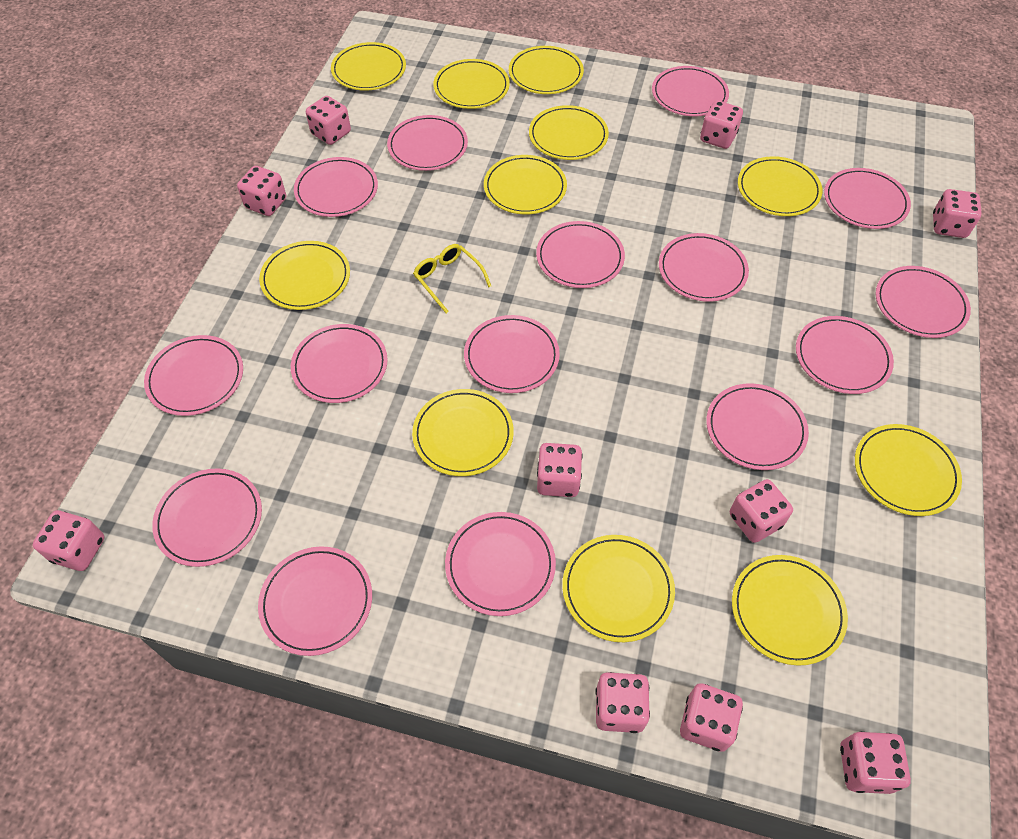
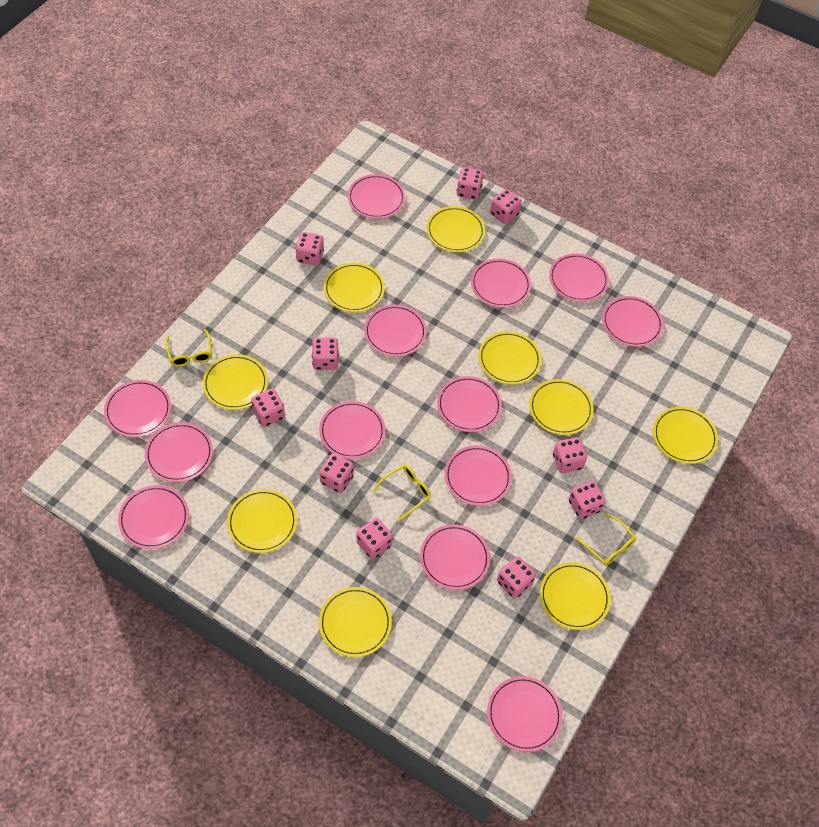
pink plate: 15 -> 13
yellow glasses: 1 -> 3
yellow plate: 11 -> 9

